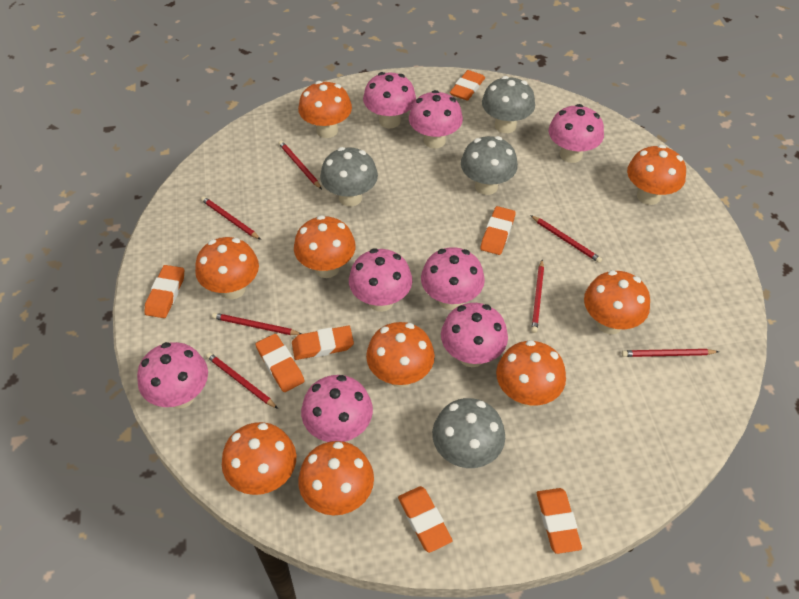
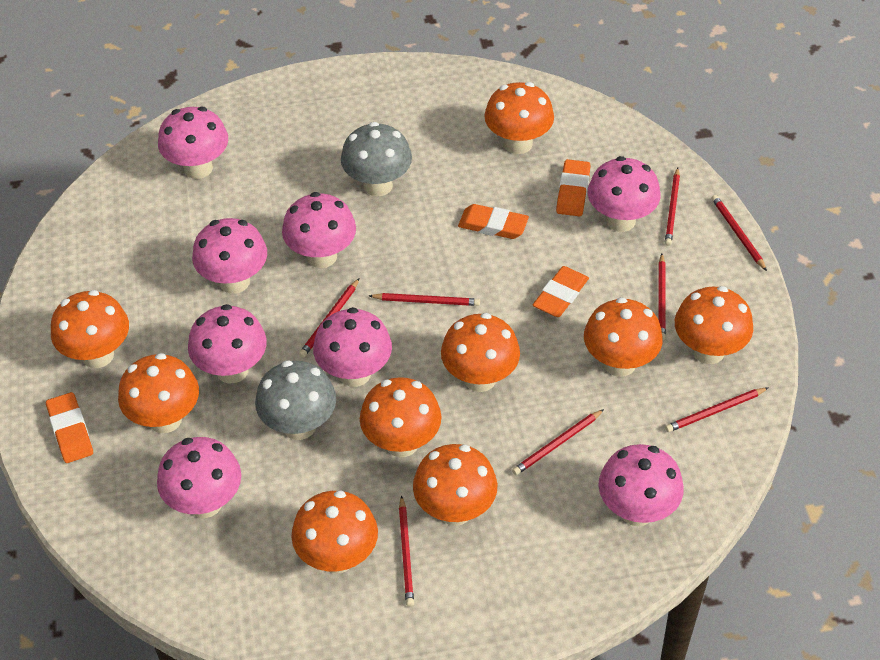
grey mushroom: 4 -> 2
orange eraser: 7 -> 4
red pencil: 7 -> 8

